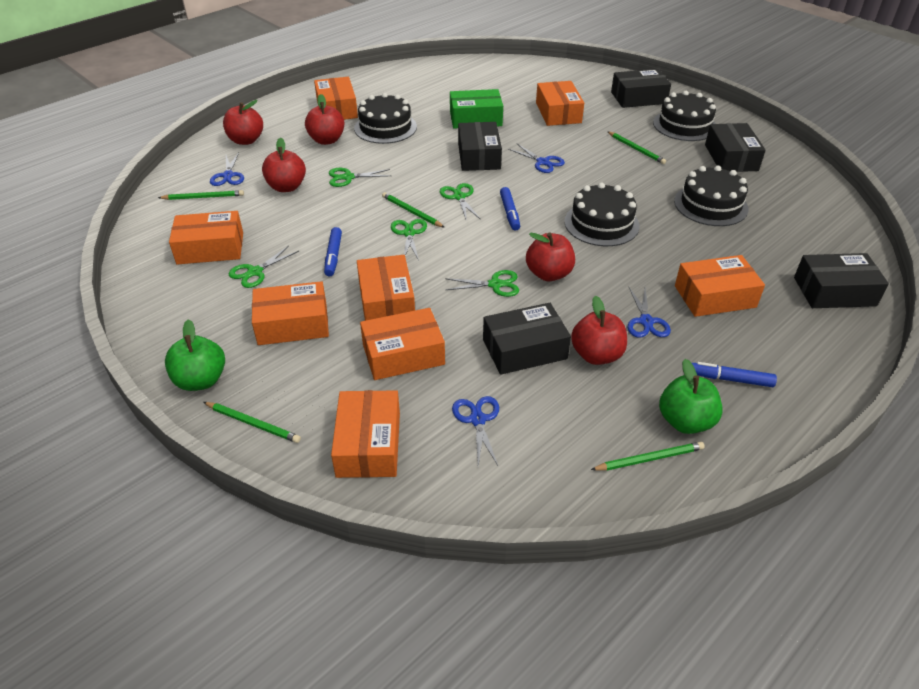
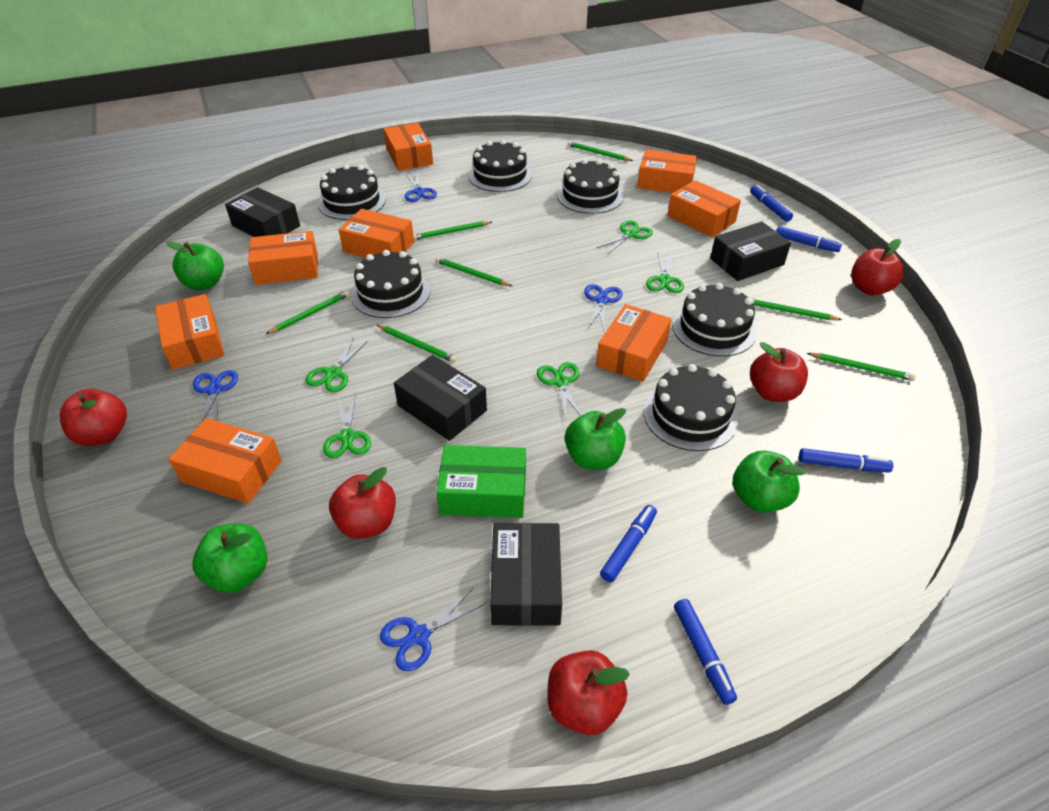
black box: 5 -> 4
black cake: 4 -> 6
blue marker: 3 -> 5
green apple: 2 -> 4
green pencil: 5 -> 7

